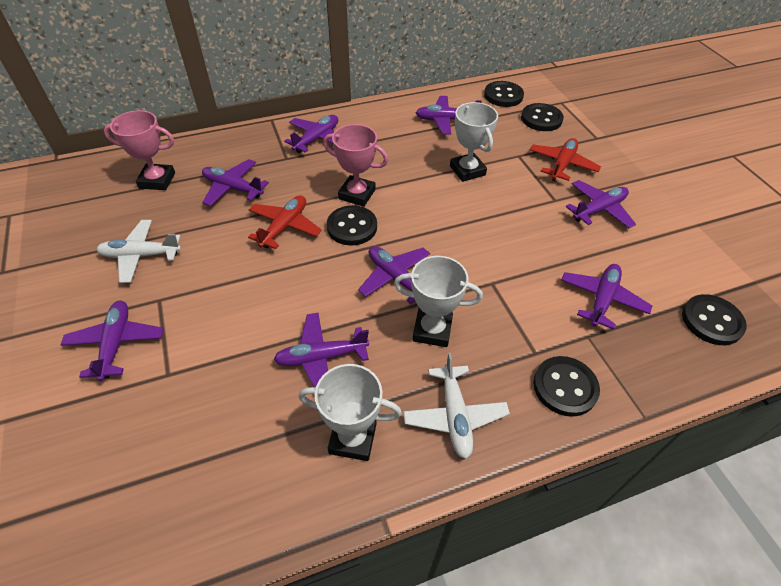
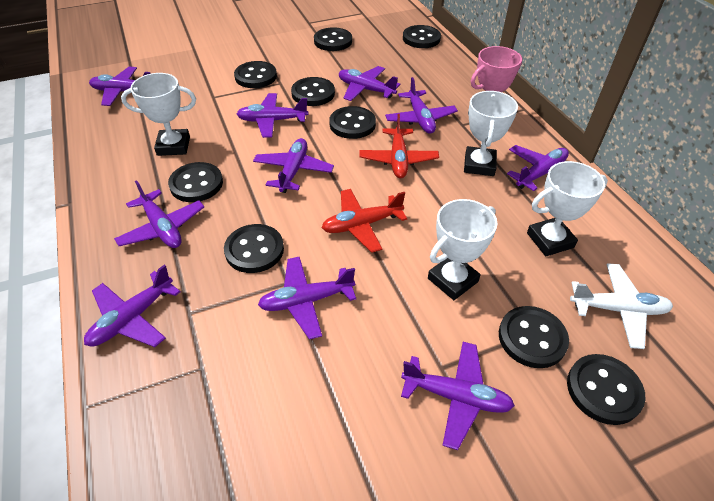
black button: 5 -> 9
pink trophy: 2 -> 1
purple plane: 8 -> 10
white plane: 2 -> 1
white trophy: 3 -> 4

